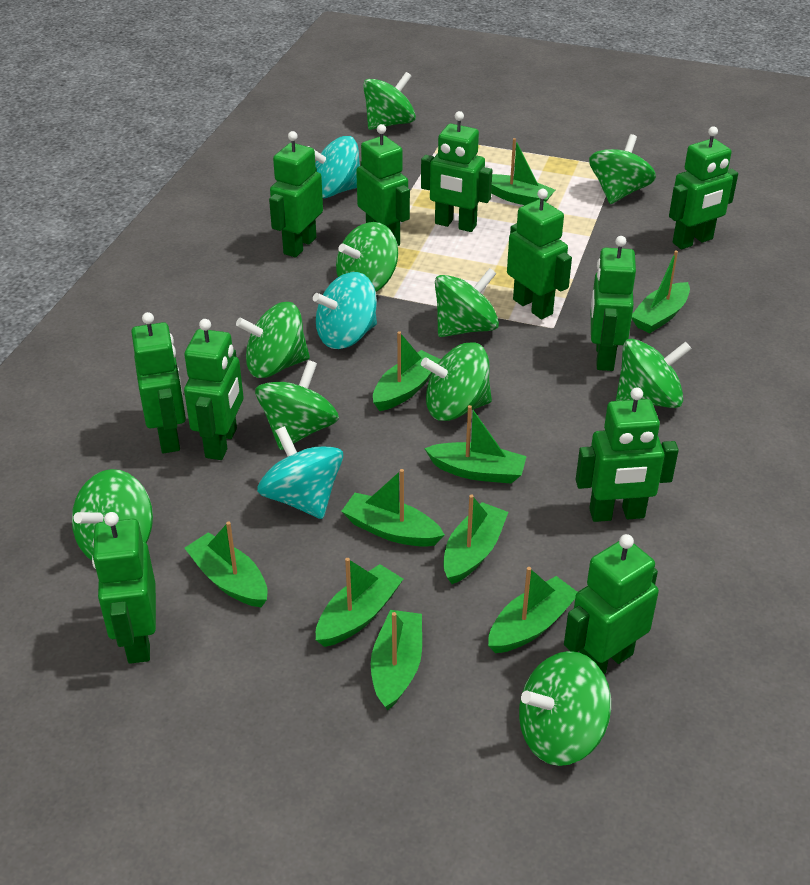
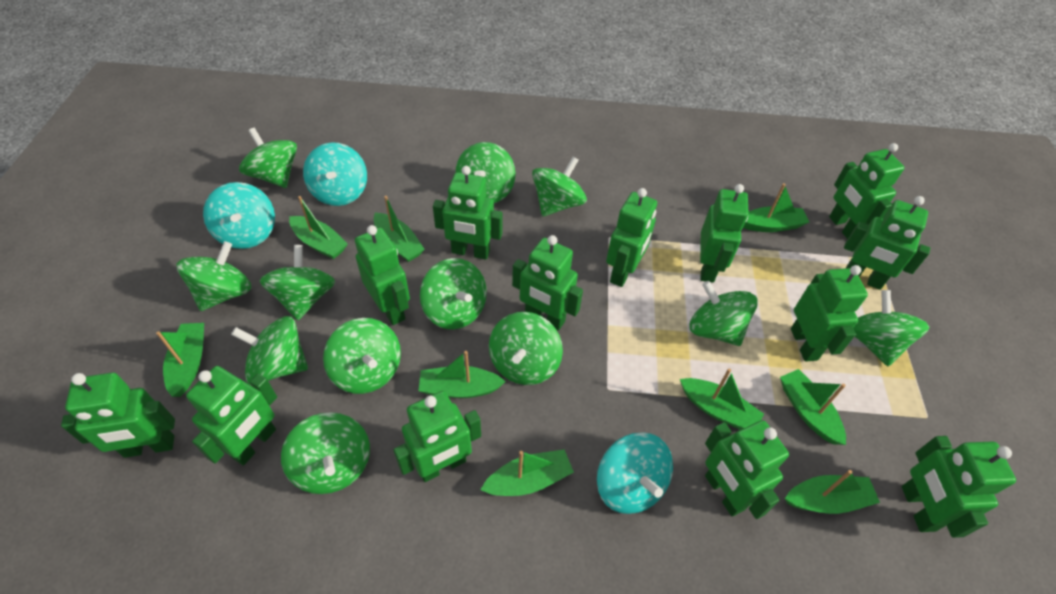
green boat: 10 -> 9
green robot: 11 -> 13
green spinning top: 10 -> 12

